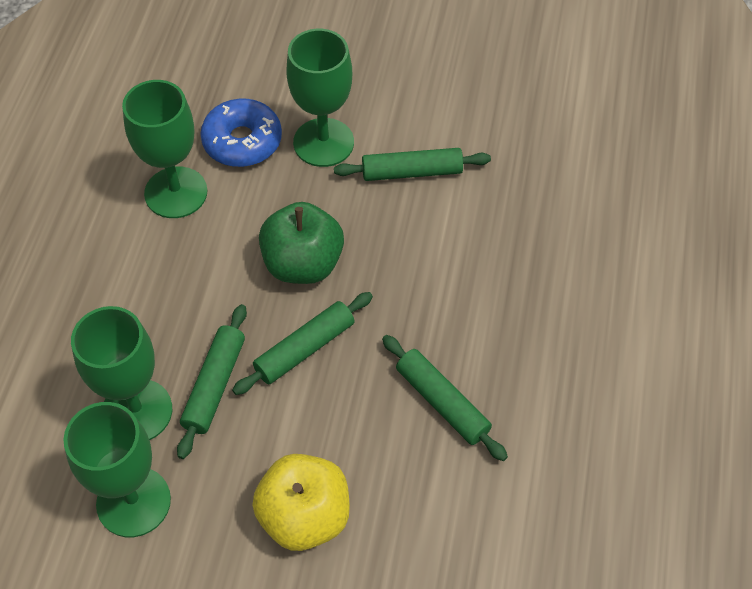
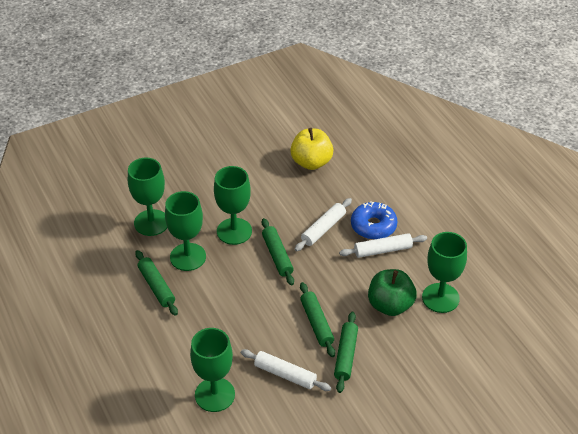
green goblet: 4 -> 5
white rolling pin: 0 -> 3

